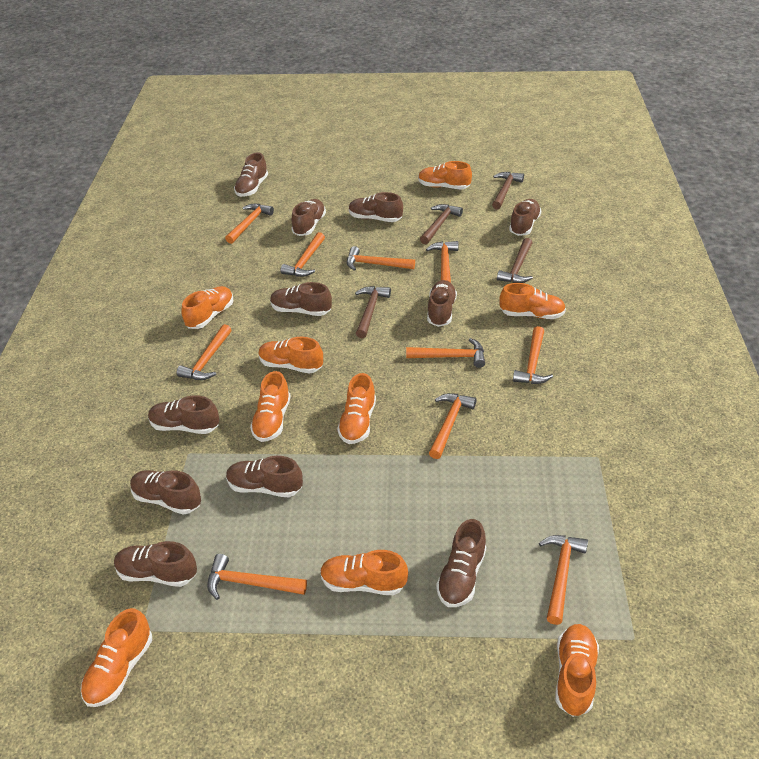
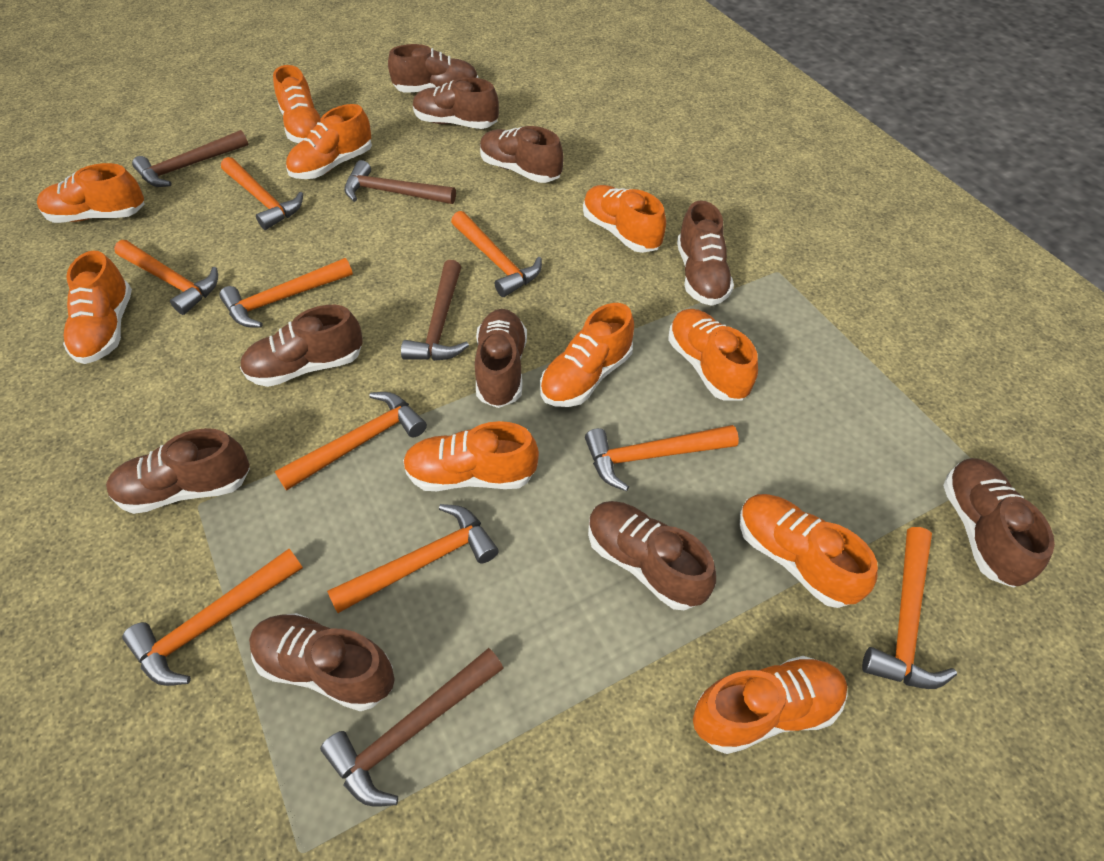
brown shoe: 11 -> 10
orange hammer: 10 -> 9
orange shoe: 9 -> 10

